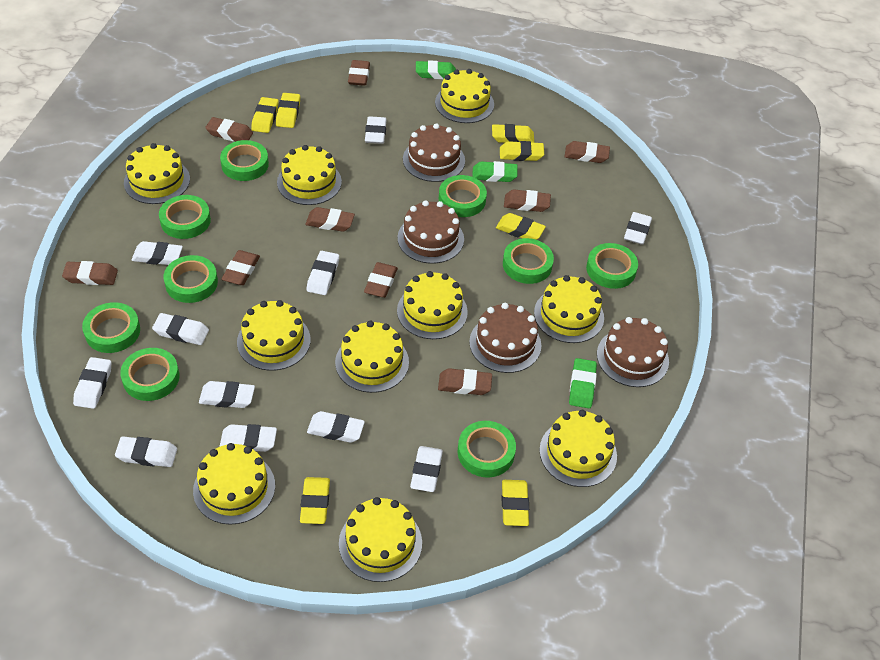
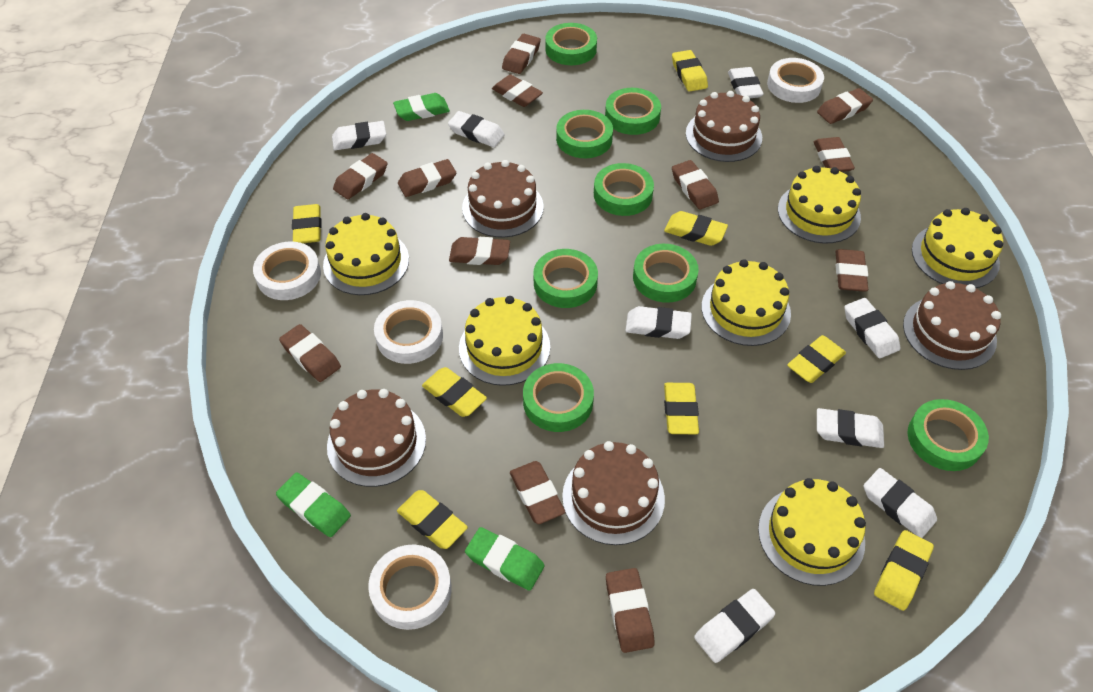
brown cake: 4 -> 5
brown eraser: 9 -> 12
green tape: 9 -> 8
white eraser: 11 -> 8
white tape: 0 -> 4
yellow cake: 10 -> 6
yellow eraser: 7 -> 8

